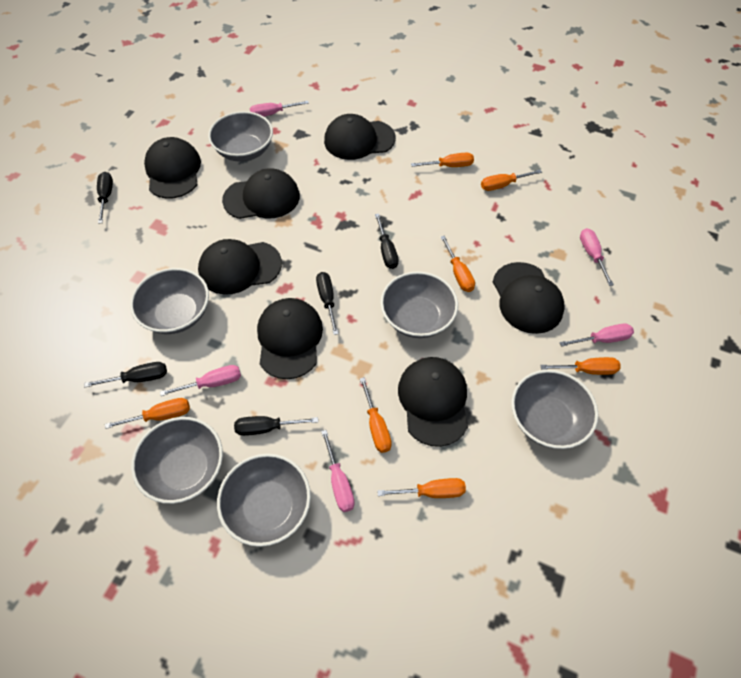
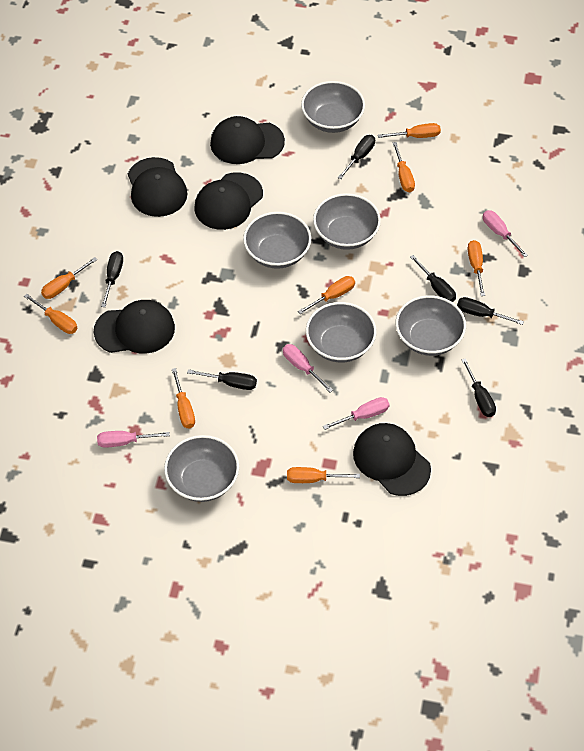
black cap: 7 -> 5
black screwdriver: 5 -> 6
orange screwdriver: 7 -> 8
pink screwdriver: 5 -> 4

